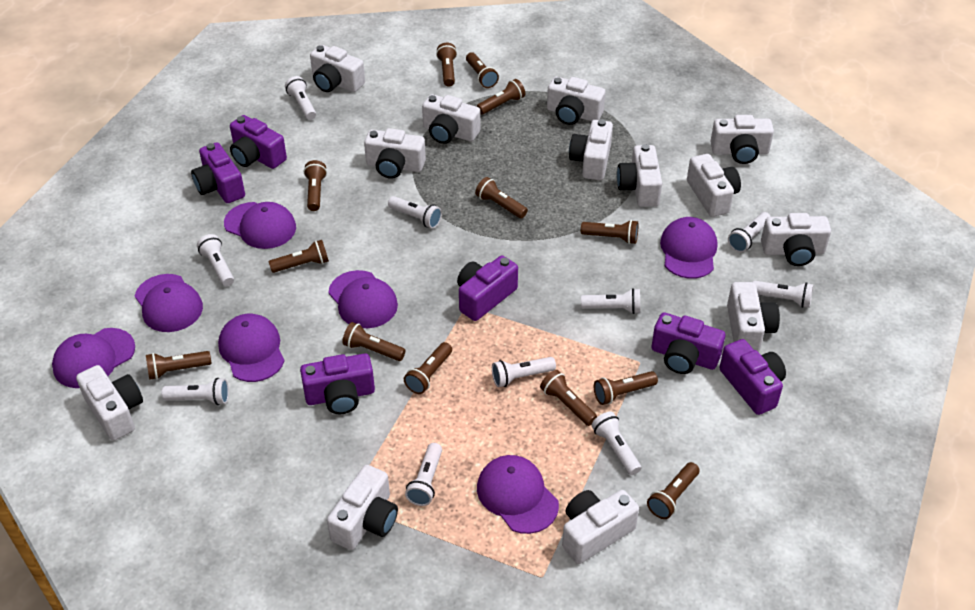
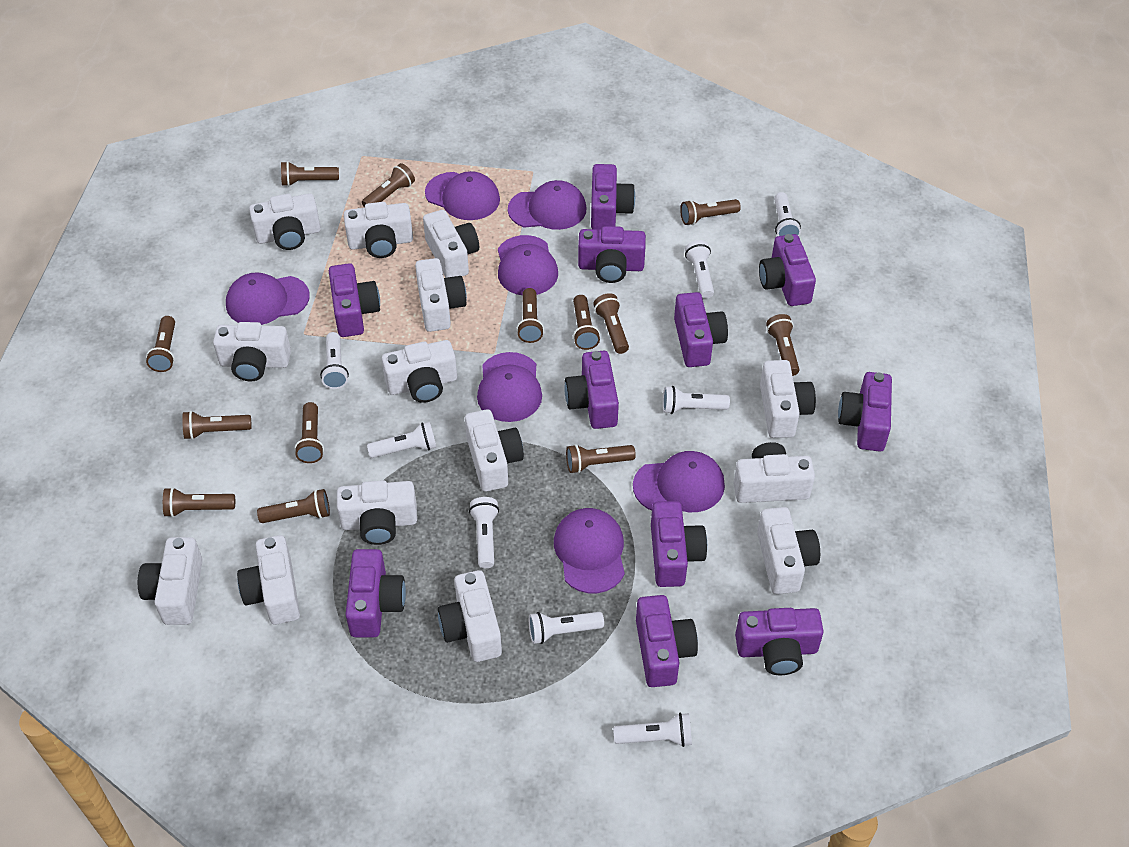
purple camera: 6 -> 11
white camera: 13 -> 14
white flashlight: 10 -> 8

